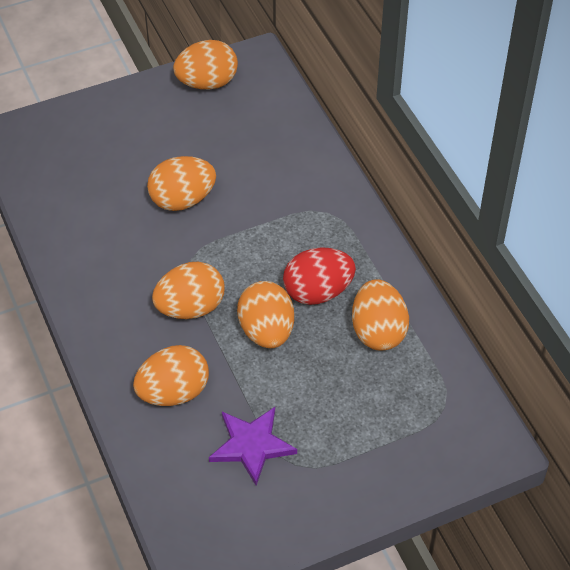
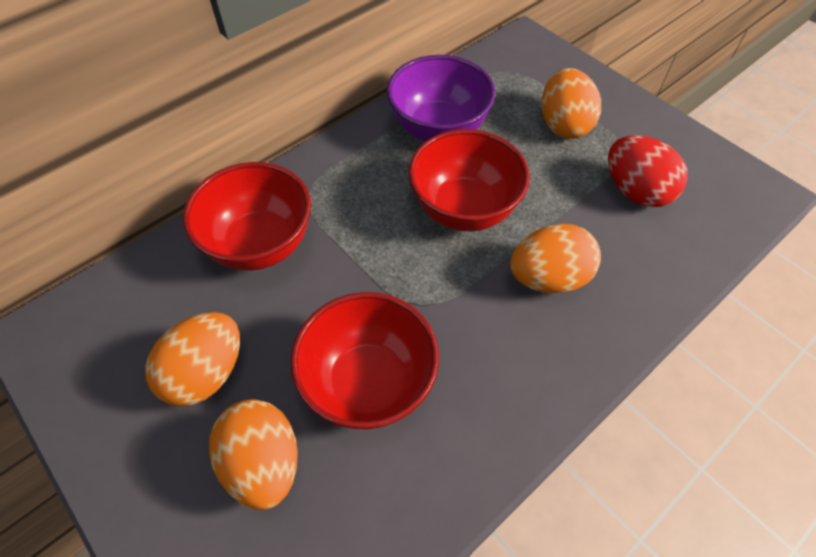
orange egg: 6 -> 4
purple bowl: 0 -> 1
purple star: 1 -> 0
red bowl: 0 -> 3

